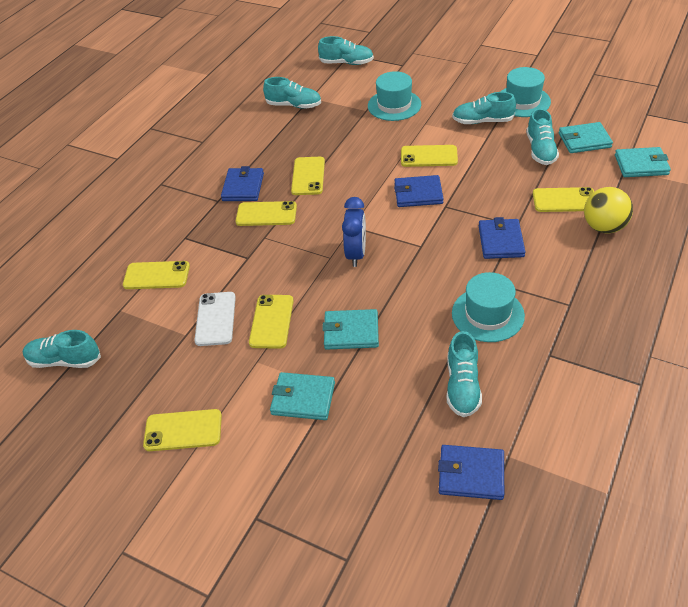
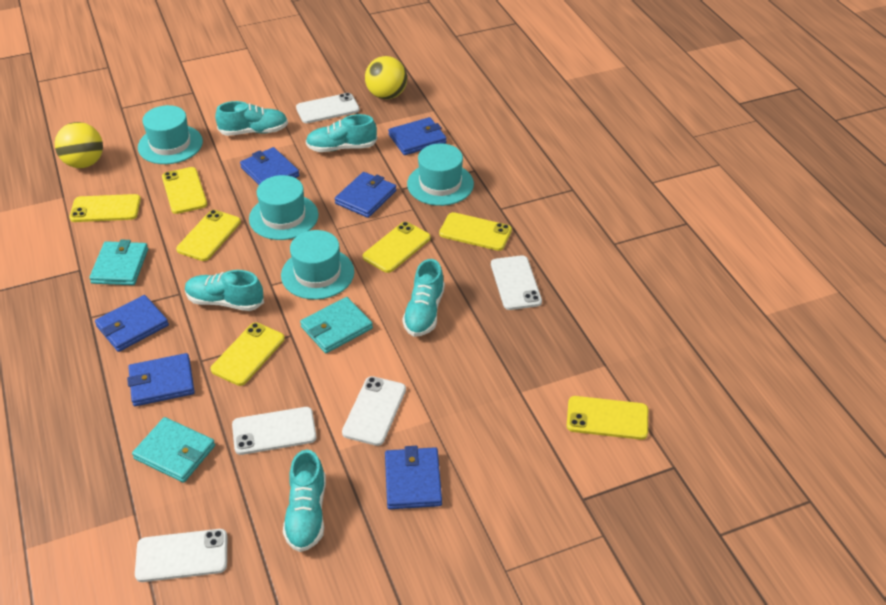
blue clock: 1 -> 0
blue wallet: 4 -> 6
turquoise hat: 3 -> 4
turquoise shoe: 6 -> 5
turquoise wallet: 4 -> 3
white phone: 1 -> 5
yellow ball: 1 -> 2

